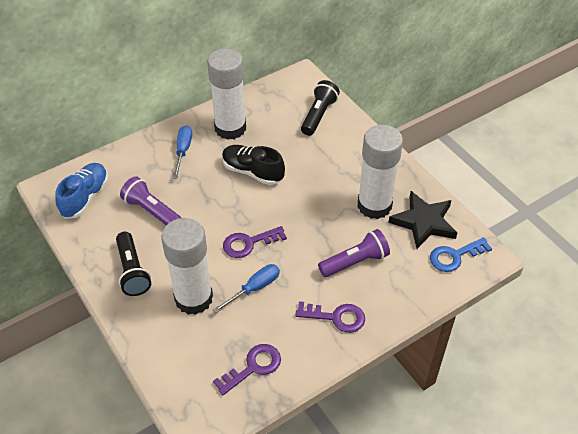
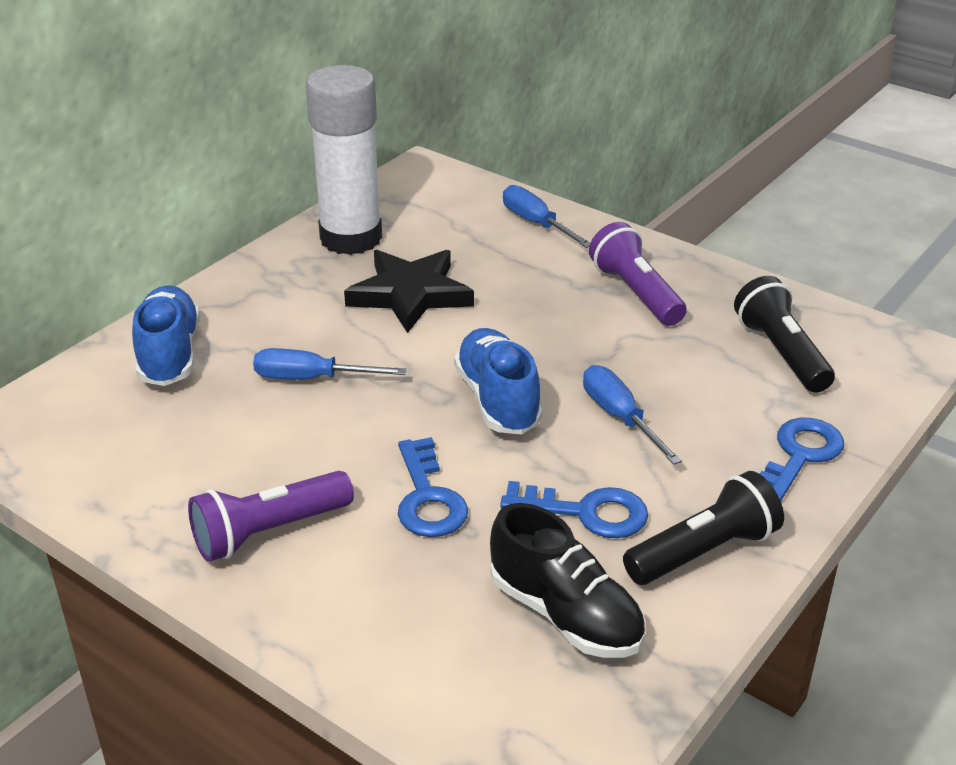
blue key: 1 -> 3
blue screwdriver: 2 -> 3
blue shoe: 1 -> 2
purple key: 3 -> 0
white glue stick: 3 -> 1

